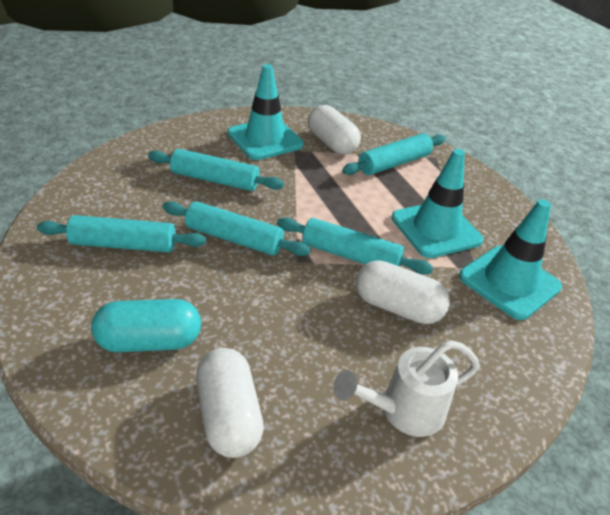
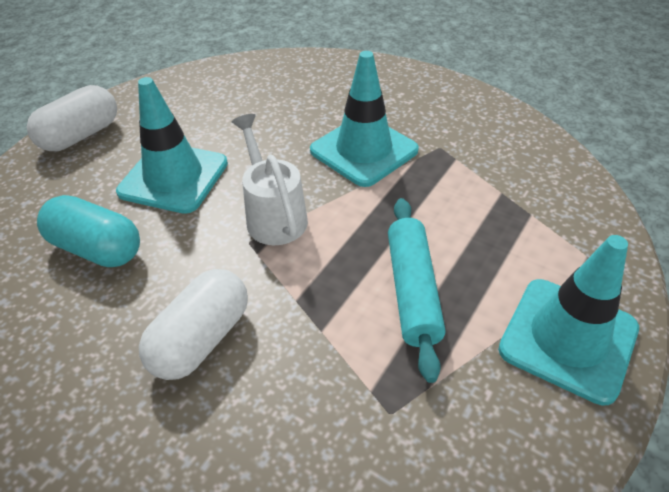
turquoise rolling pin: 5 -> 1
white capsule: 3 -> 2

